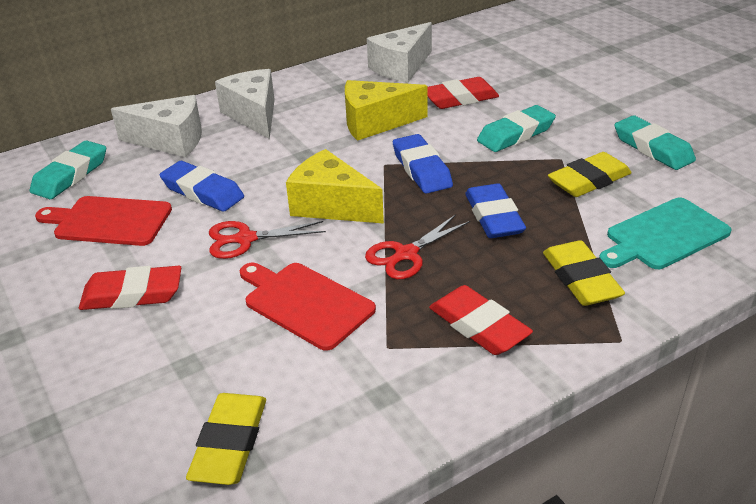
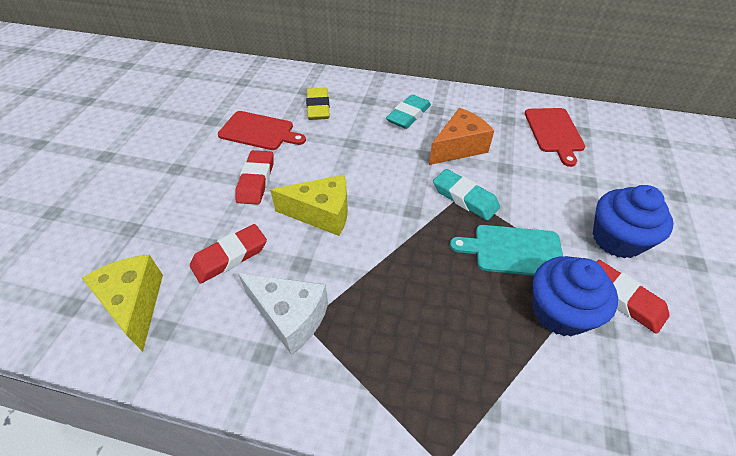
blue cupcake: 0 -> 2
blue eraser: 3 -> 0
orange cheese: 0 -> 1
red scissors: 2 -> 0
turquoise eraser: 3 -> 2
white cheese: 3 -> 1
yellow eraser: 3 -> 1

